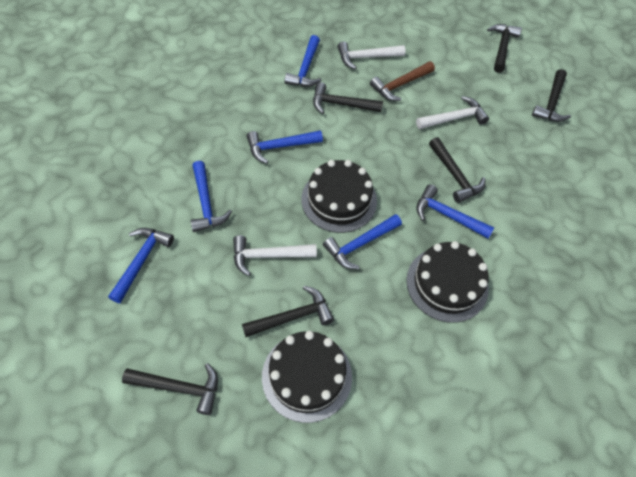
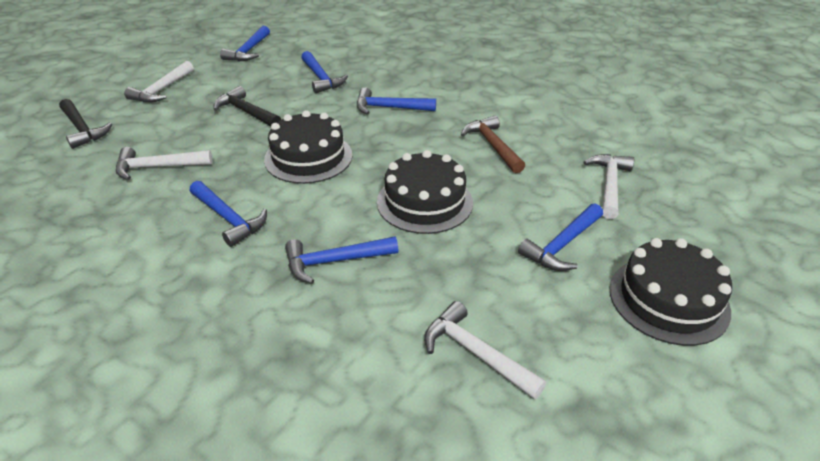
black hammer: 6 -> 2
white hammer: 3 -> 4

